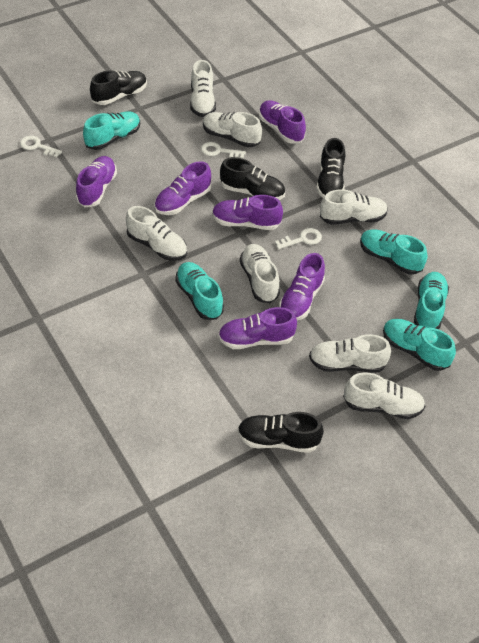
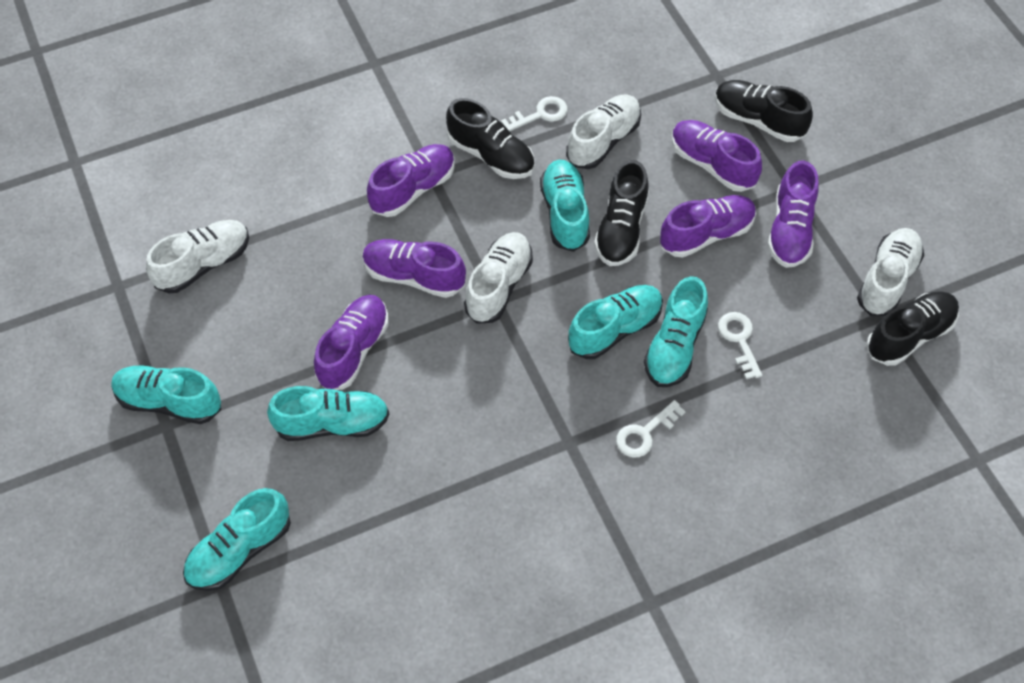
turquoise shoe: 5 -> 6
white shoe: 7 -> 4

